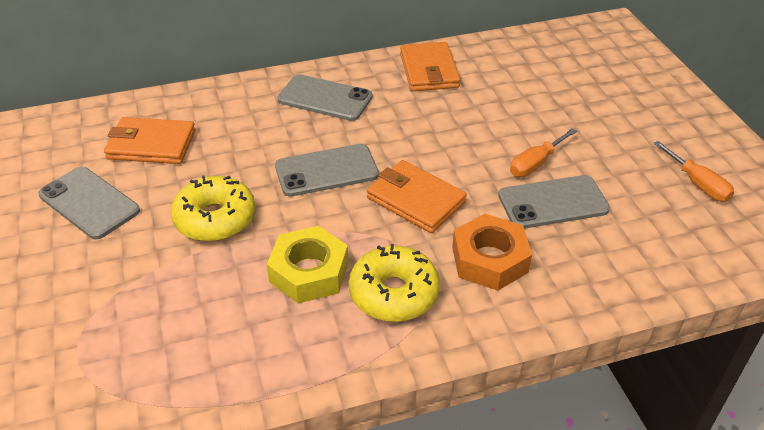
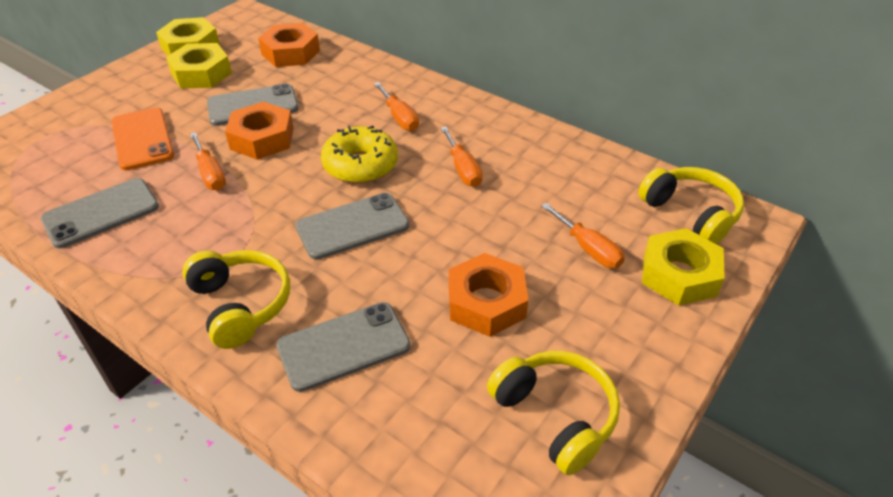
orange nut: 1 -> 3
orange phone: 0 -> 1
orange screwdriver: 2 -> 4
orange wallet: 3 -> 0
yellow donut: 2 -> 1
yellow headphones: 0 -> 3
yellow nut: 1 -> 3

